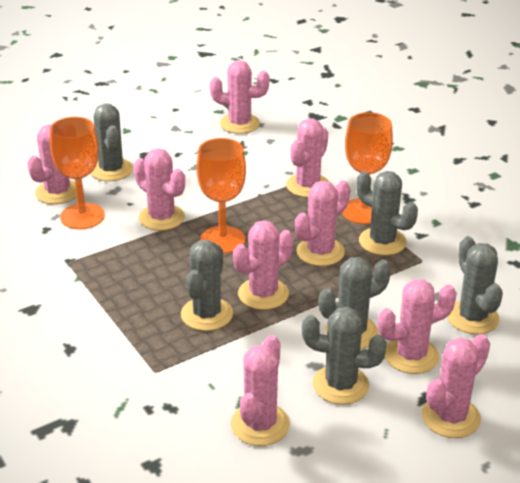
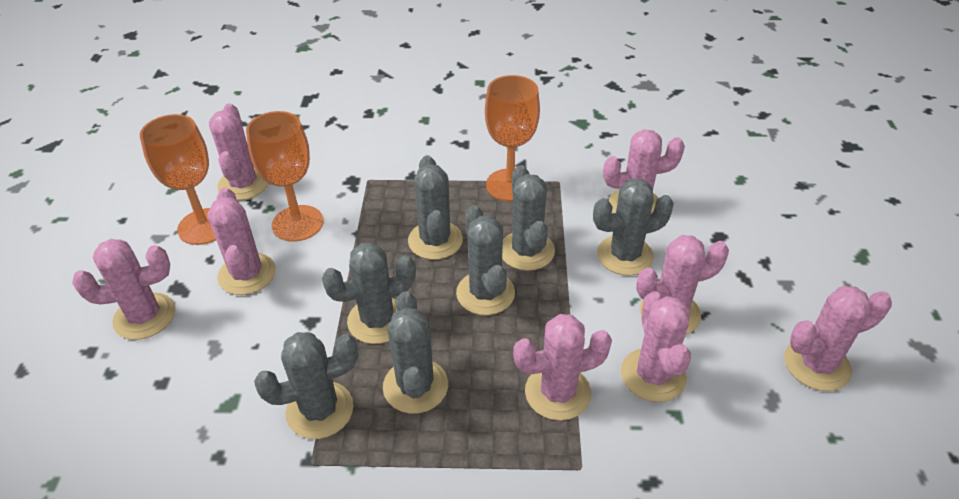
grey cactus: 6 -> 7
pink cactus: 9 -> 8

